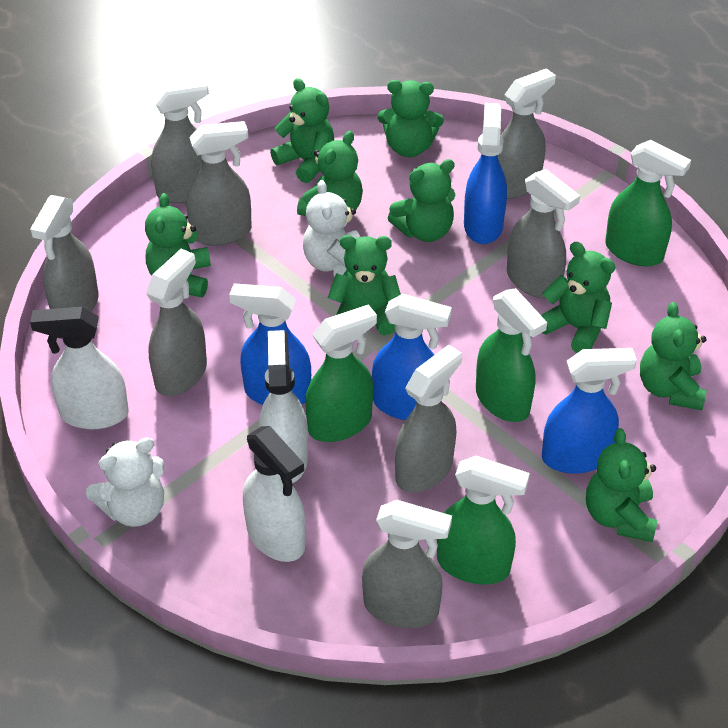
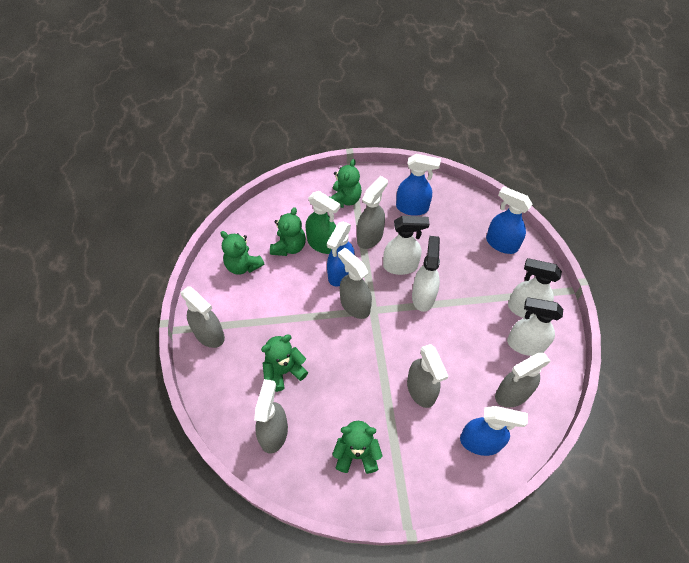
green spray bottle: 4 -> 1
green teddy bear: 9 -> 5
grey spray bottle: 8 -> 6
white spray bottle: 3 -> 4
white teddy bear: 2 -> 0

